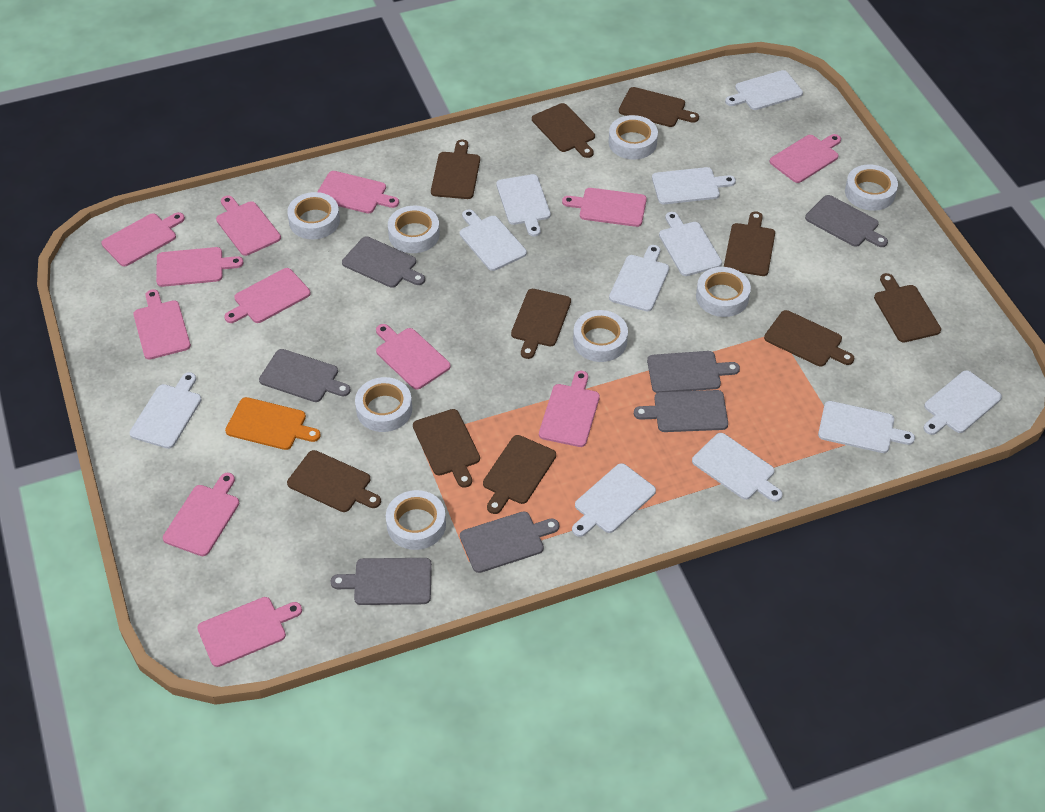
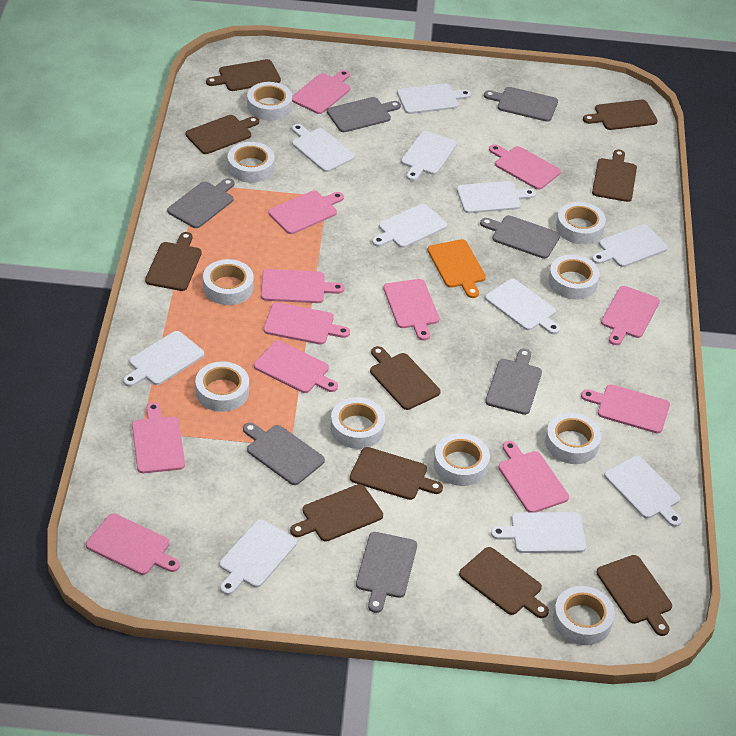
white tape: 8 -> 10

